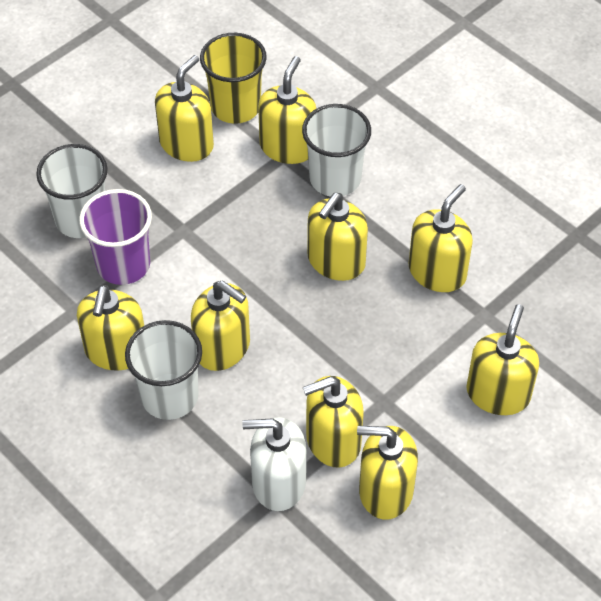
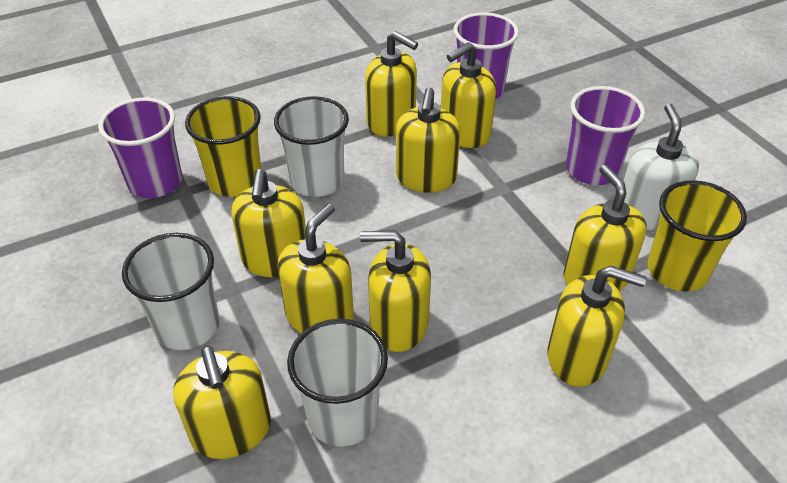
purple cup: 1 -> 3
yellow cup: 1 -> 2

